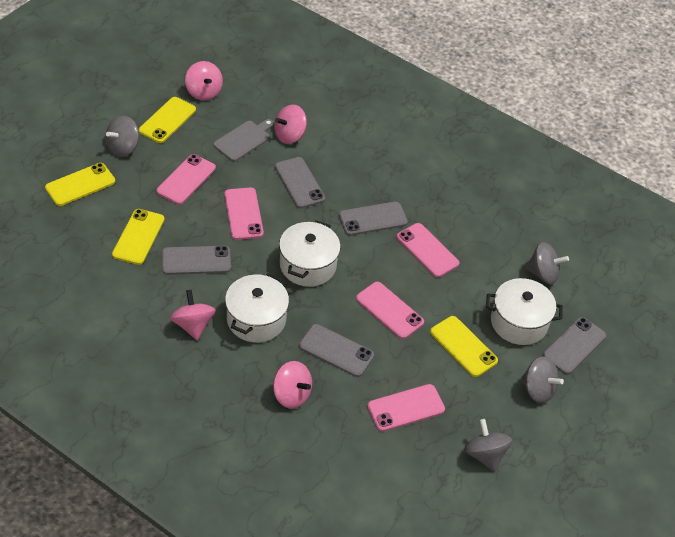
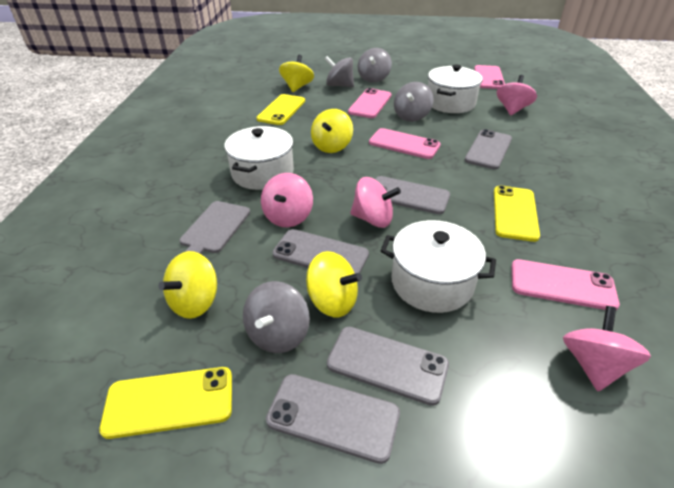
pink phone: 5 -> 4
yellow phone: 4 -> 3
yellow spinning top: 0 -> 4

